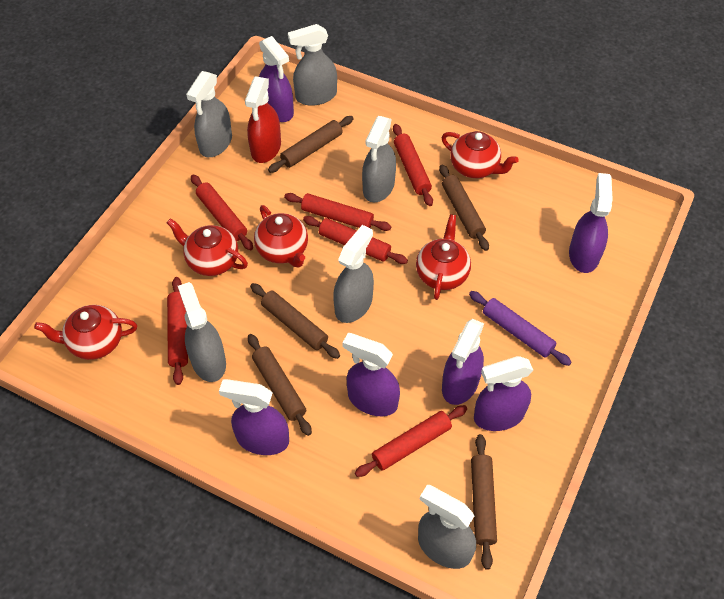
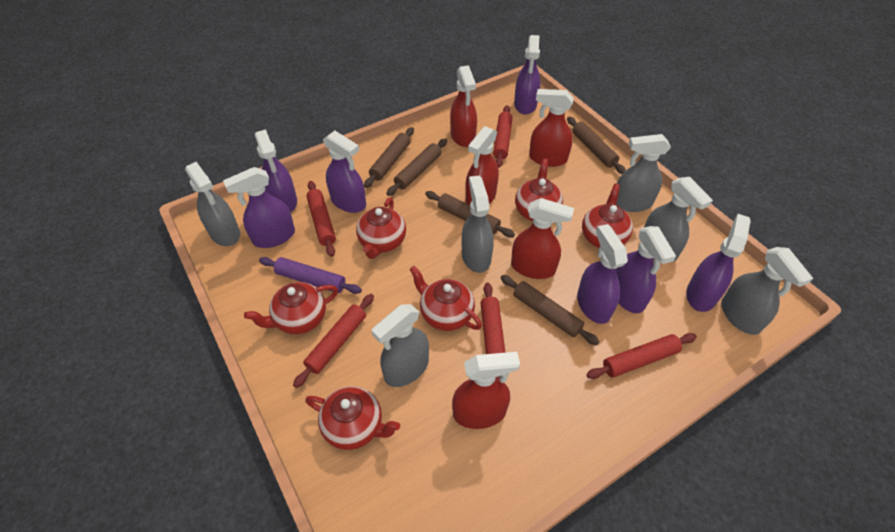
purple spray bottle: 6 -> 7
red rolling pin: 6 -> 5
red spray bottle: 1 -> 5
red teapot: 5 -> 6

